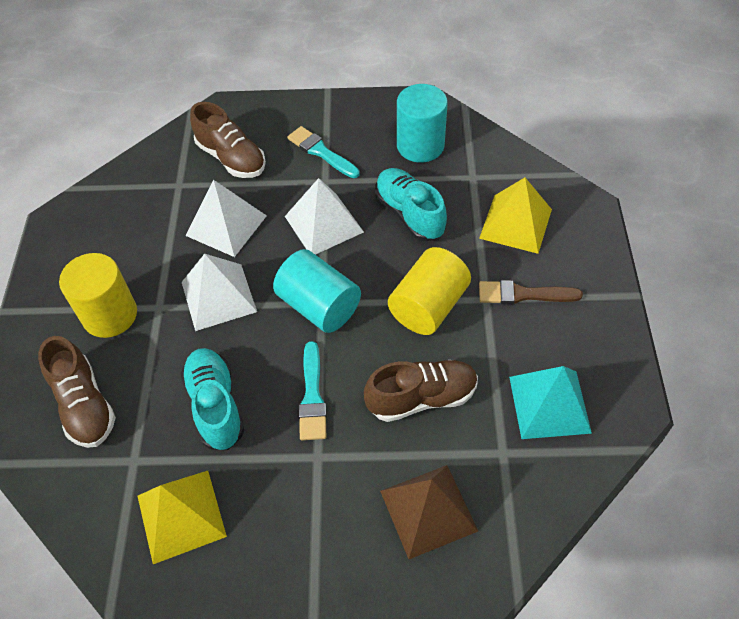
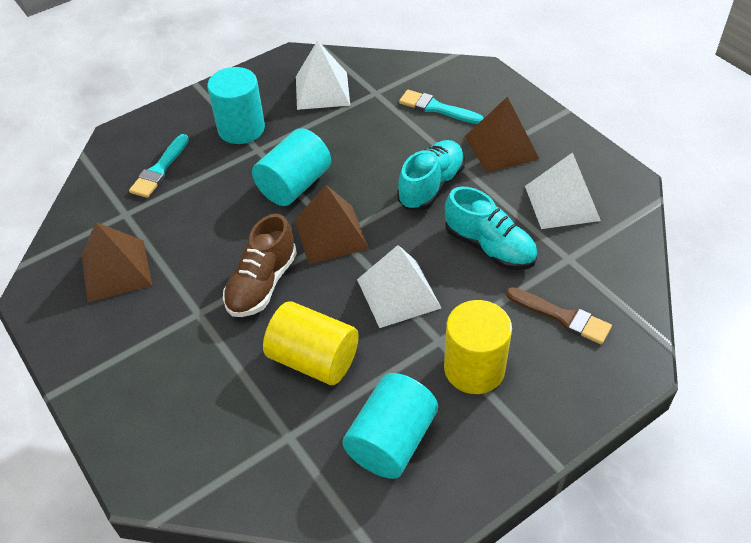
brown pyramid: 1 -> 3
brown shoe: 3 -> 1
turquoise cylinder: 2 -> 3
turquoise pyramid: 1 -> 0
yellow pyramid: 2 -> 0

